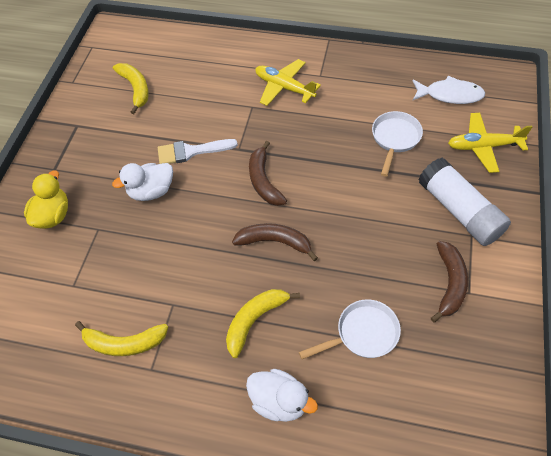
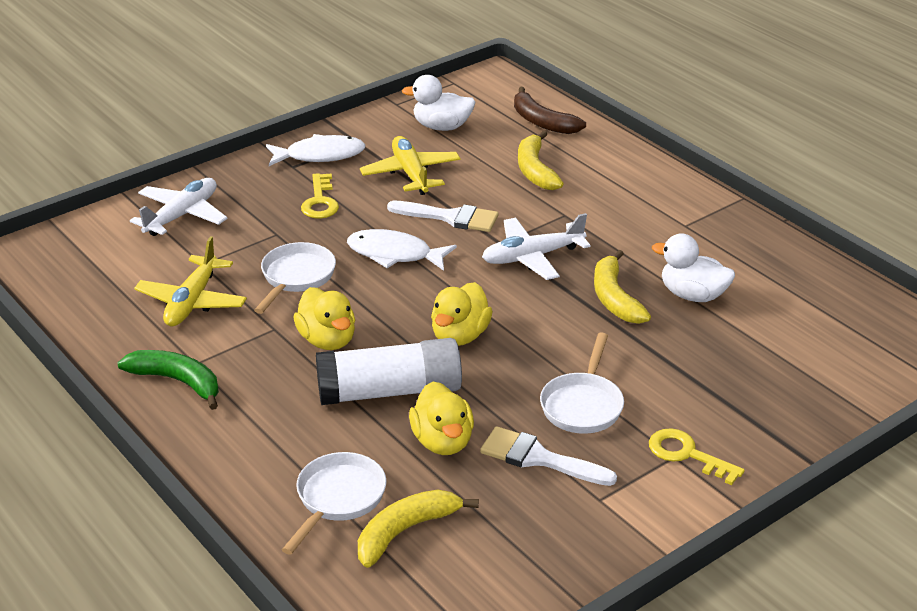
brown banana: 3 -> 1
green banana: 0 -> 1
white brush: 1 -> 2
white fish: 1 -> 2
white pan: 2 -> 3
white plane: 0 -> 2
yellow duck: 1 -> 3
yellow key: 0 -> 2

